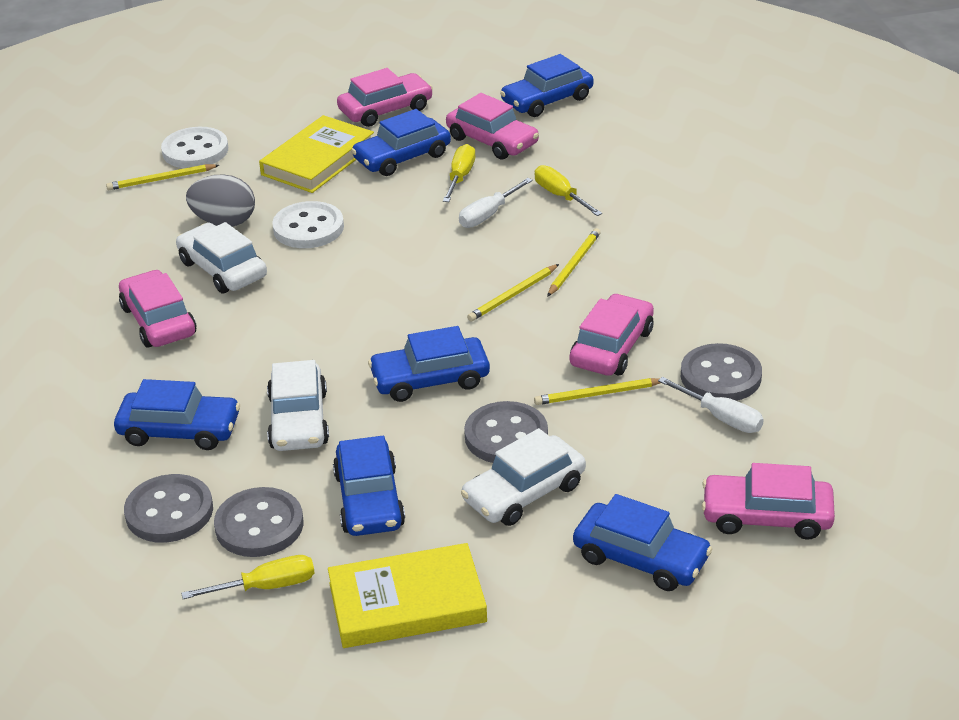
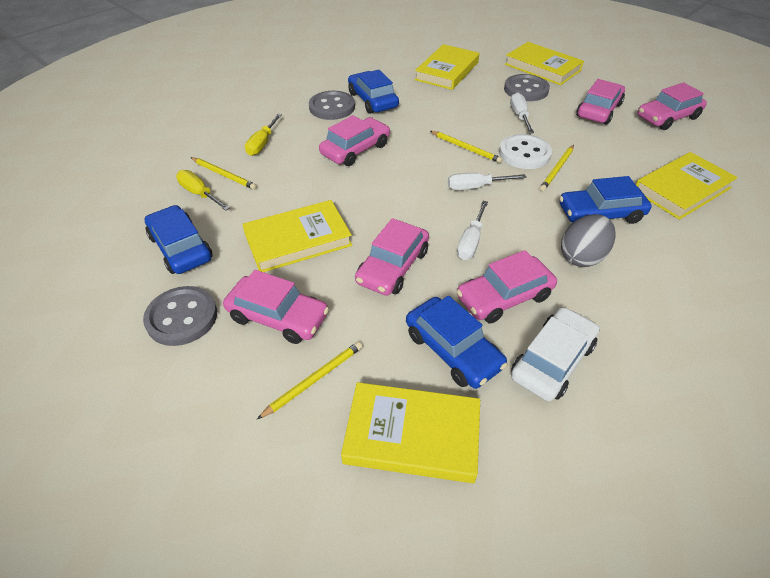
blue car: 6 -> 4
grey button: 4 -> 3
pink car: 5 -> 6
white button: 2 -> 1
white car: 3 -> 1
white screwdriver: 2 -> 3
yellow book: 2 -> 5
yellow screwdriver: 3 -> 2

